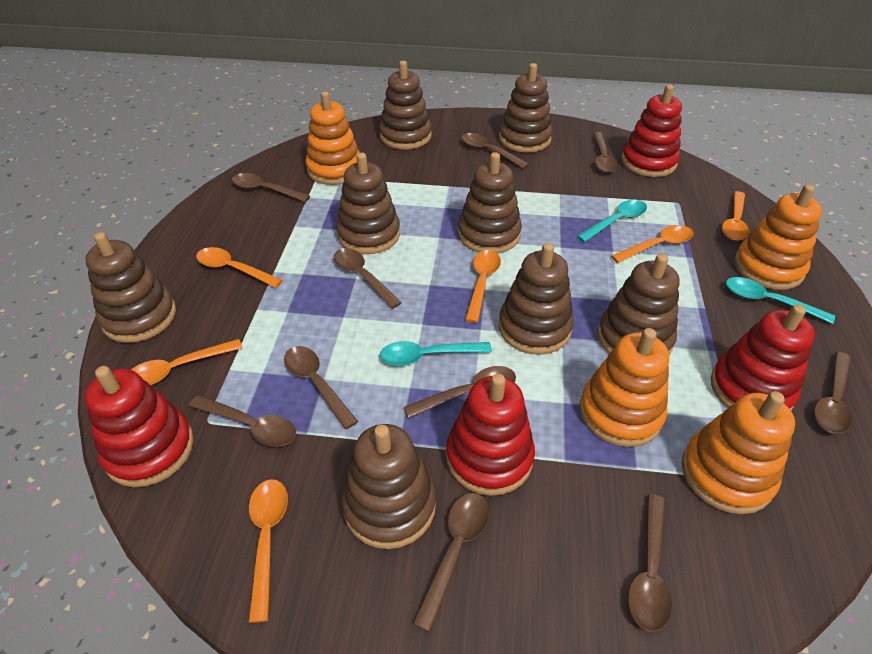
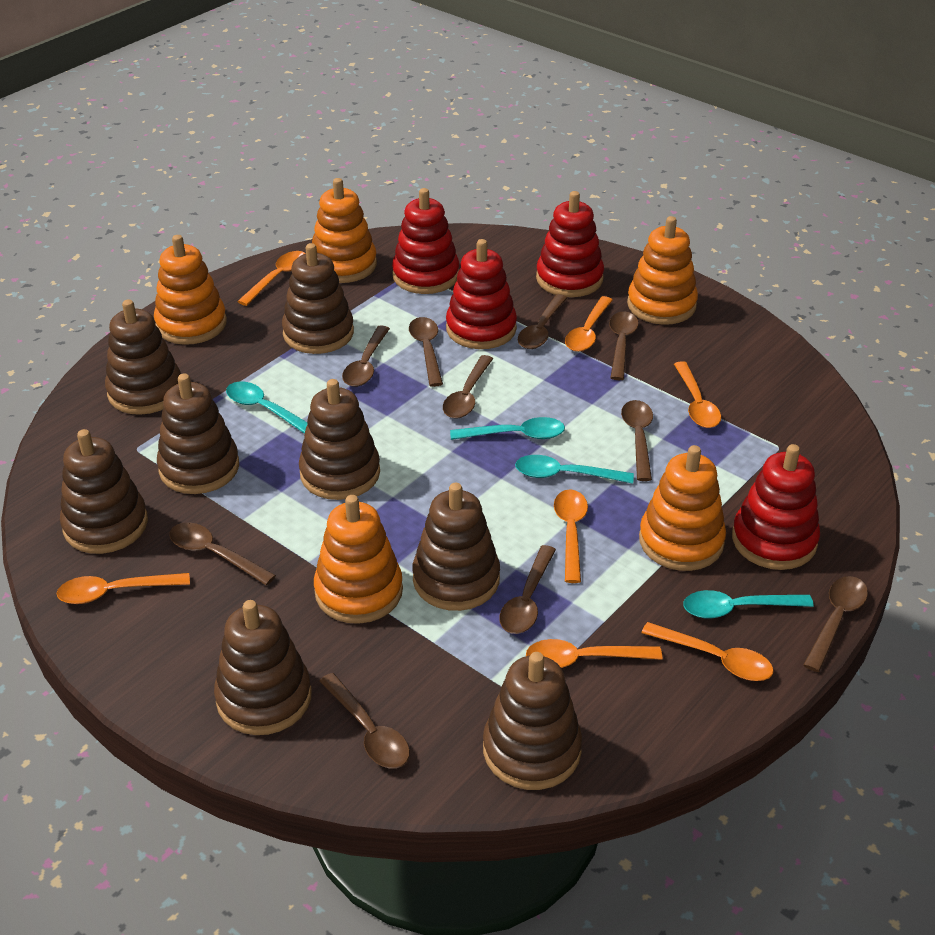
orange spoon: 6 -> 7
orange stacking toy: 4 -> 5
turquoise spoon: 3 -> 4

